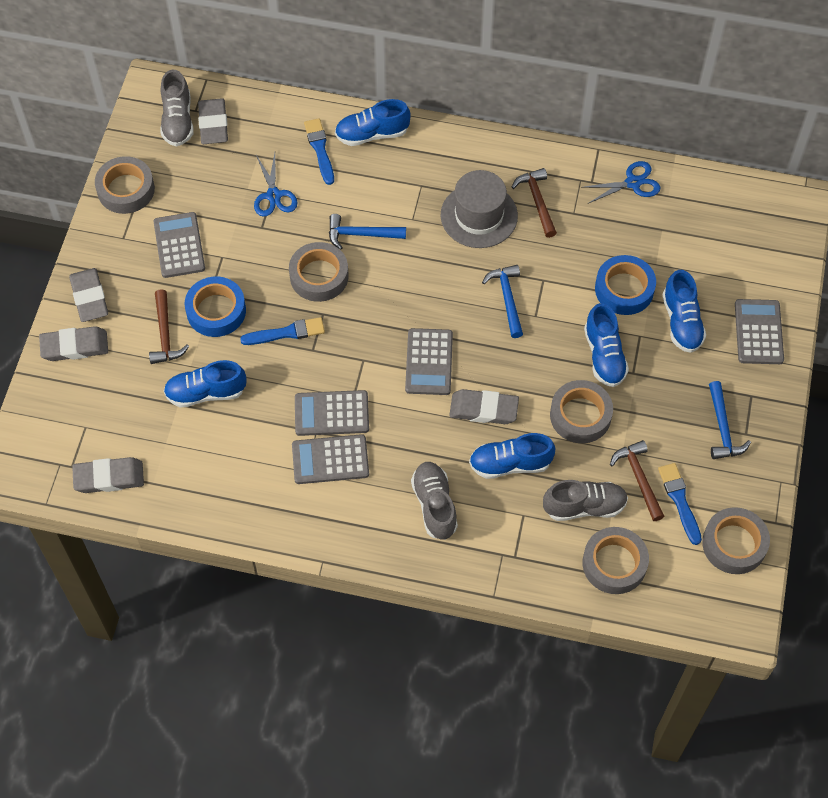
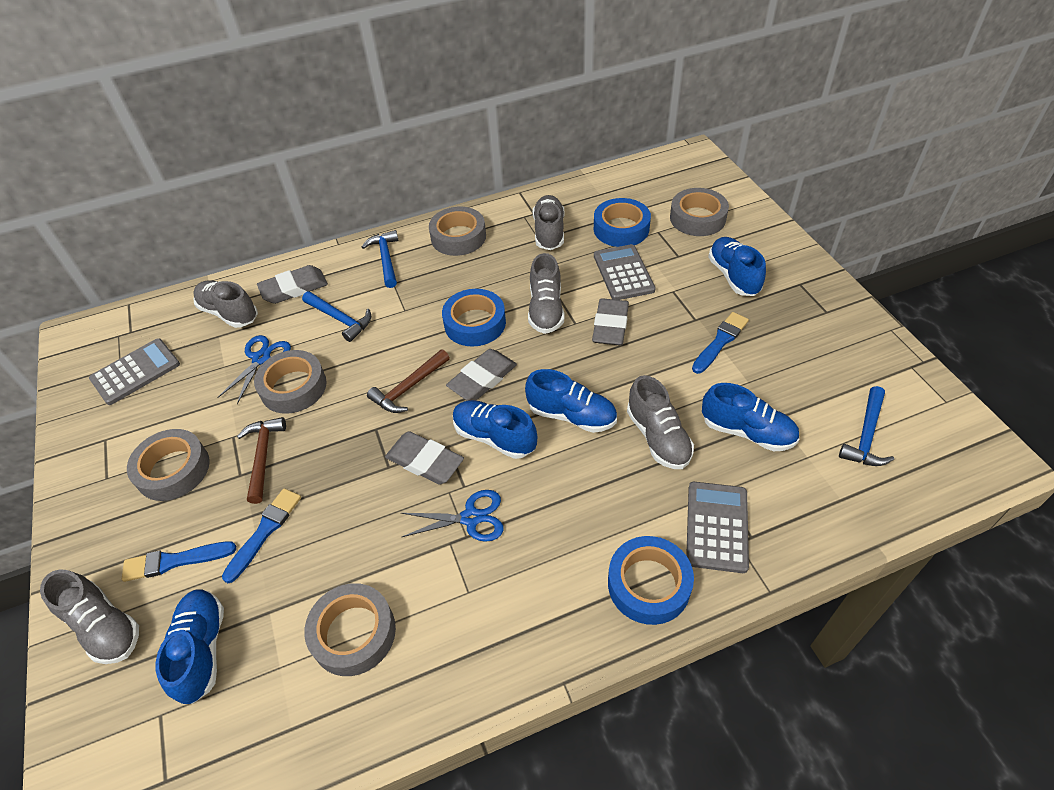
blue tape: 2 -> 3
brown hammer: 3 -> 2
grey calculator: 5 -> 3
grey eraser: 5 -> 4
grey hat: 1 -> 0
grey shoe: 3 -> 5

